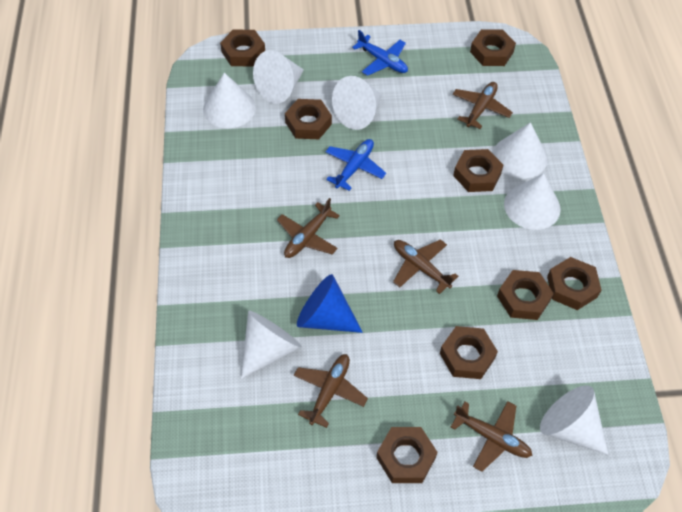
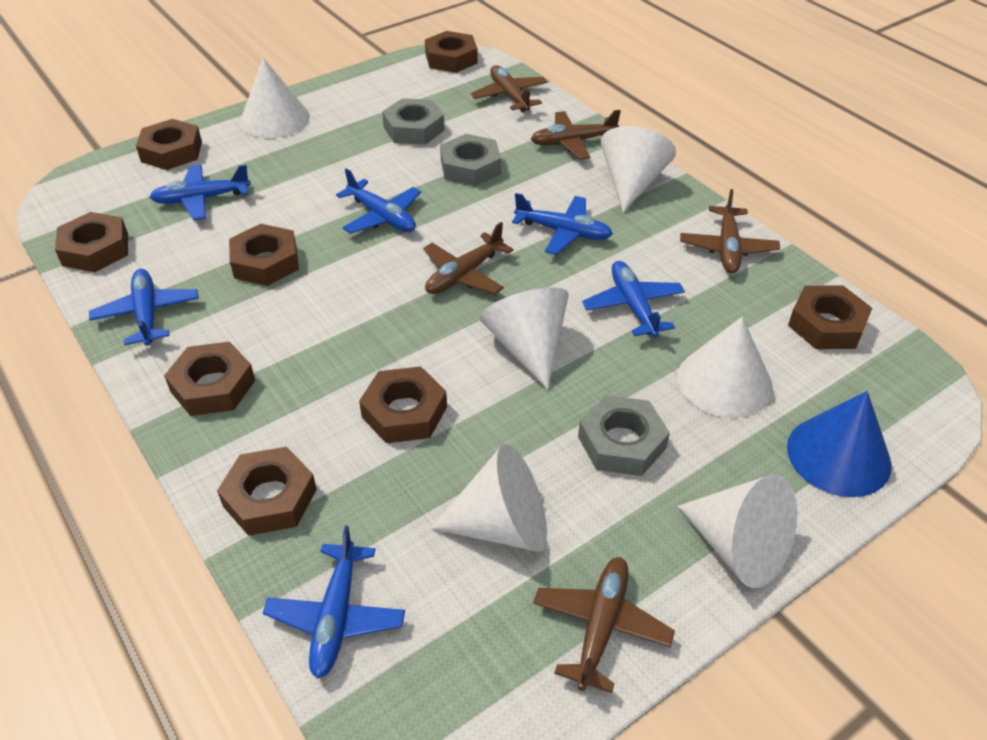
blue plane: 2 -> 6
grey nut: 0 -> 3
white cone: 7 -> 6

